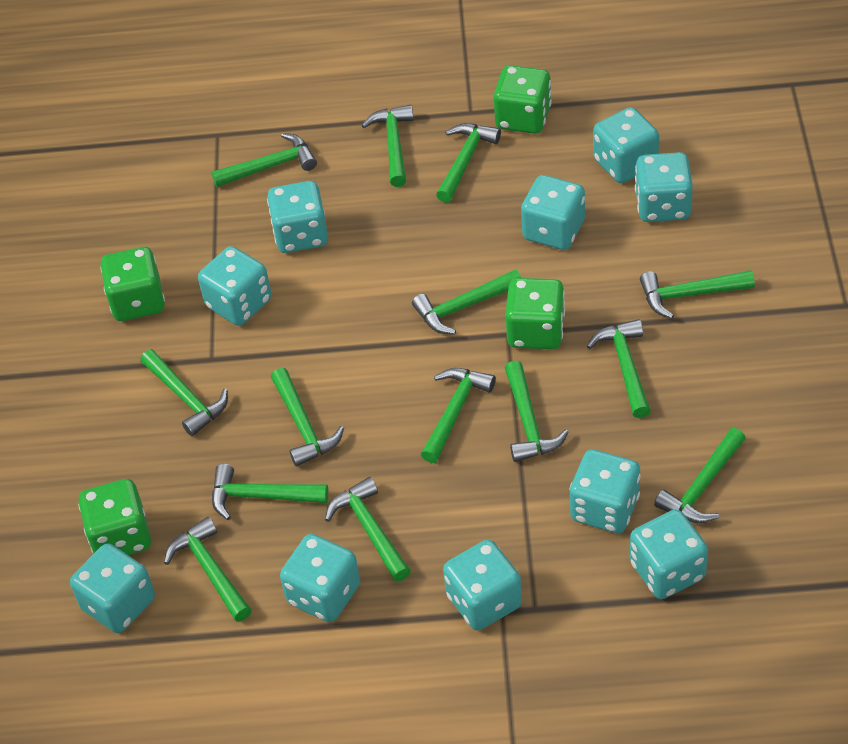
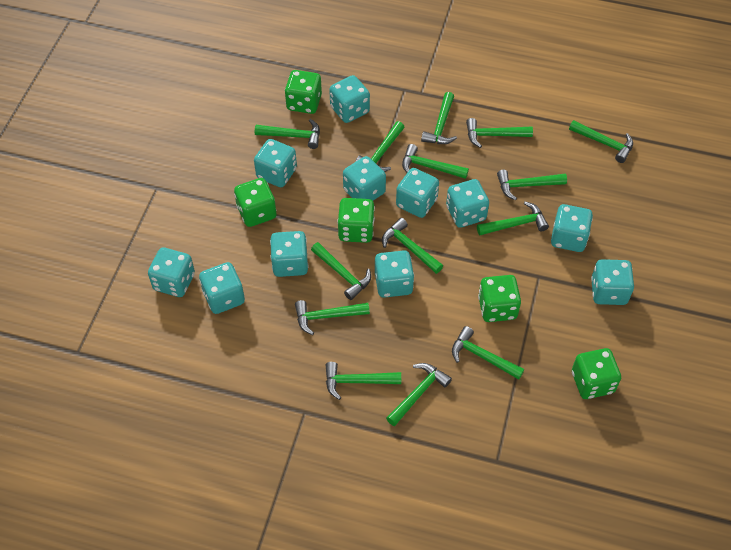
green dice: 4 -> 5
turquoise dice: 10 -> 11

